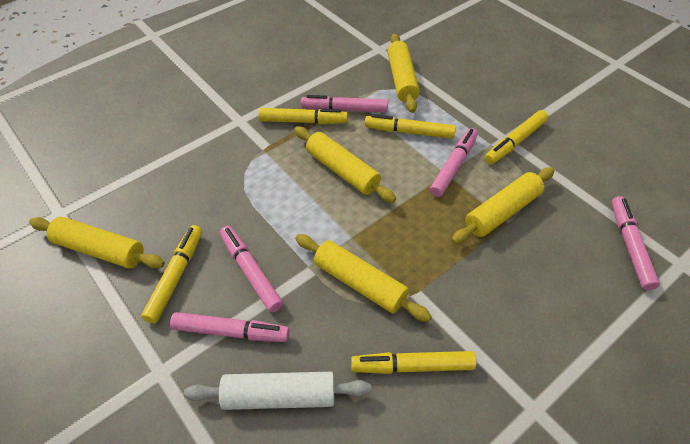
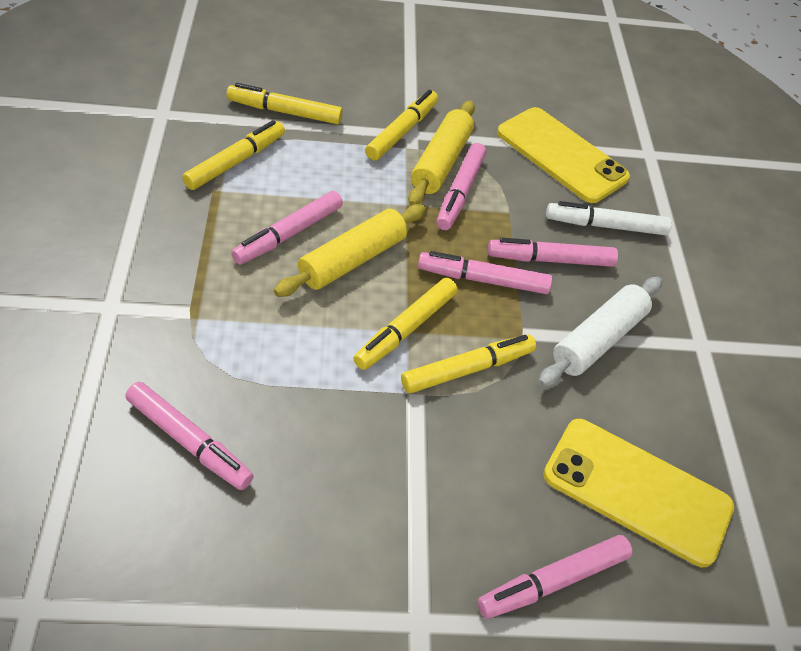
pink marker: 5 -> 6
white marker: 0 -> 1
yellow phone: 0 -> 2
yellow rolling pin: 5 -> 2

